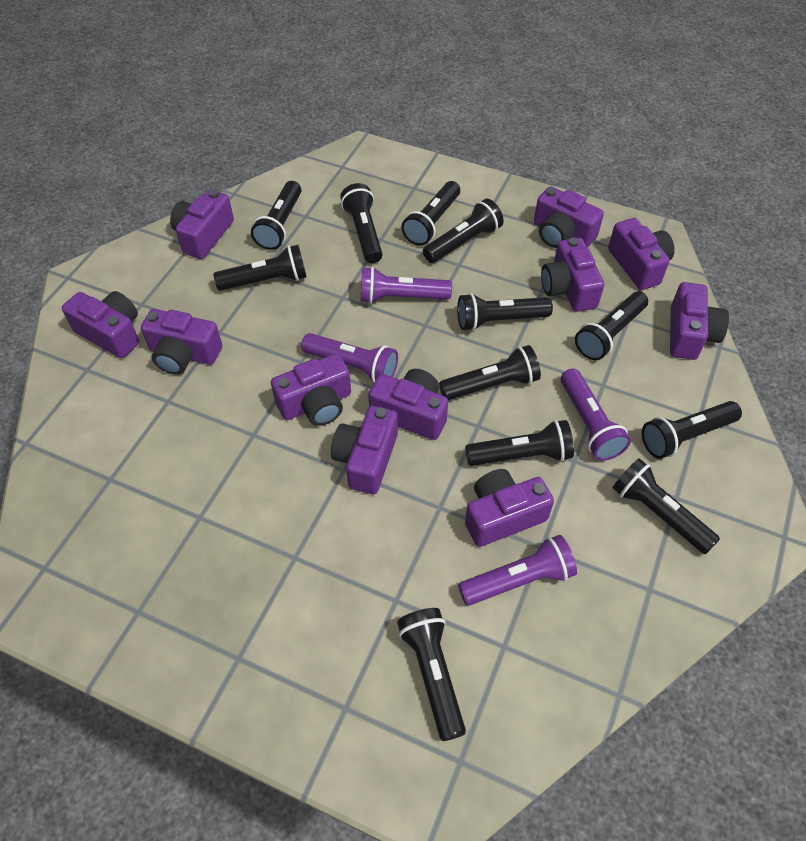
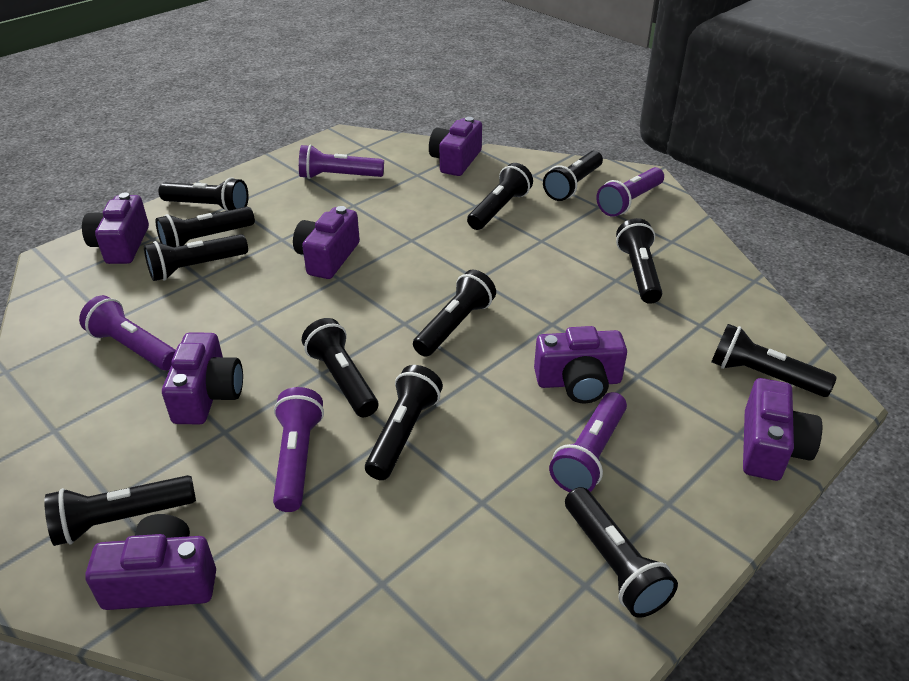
purple camera: 11 -> 7
purple flashlight: 4 -> 5

